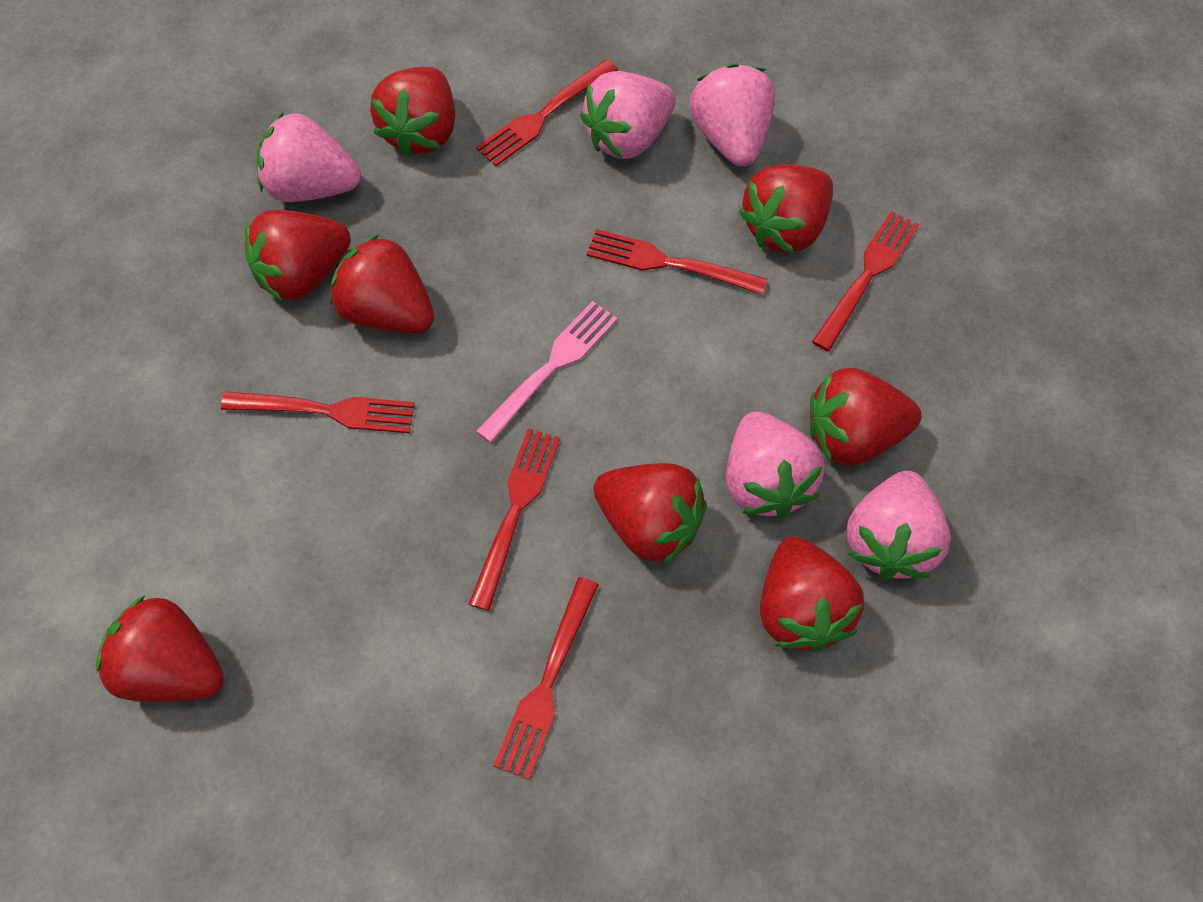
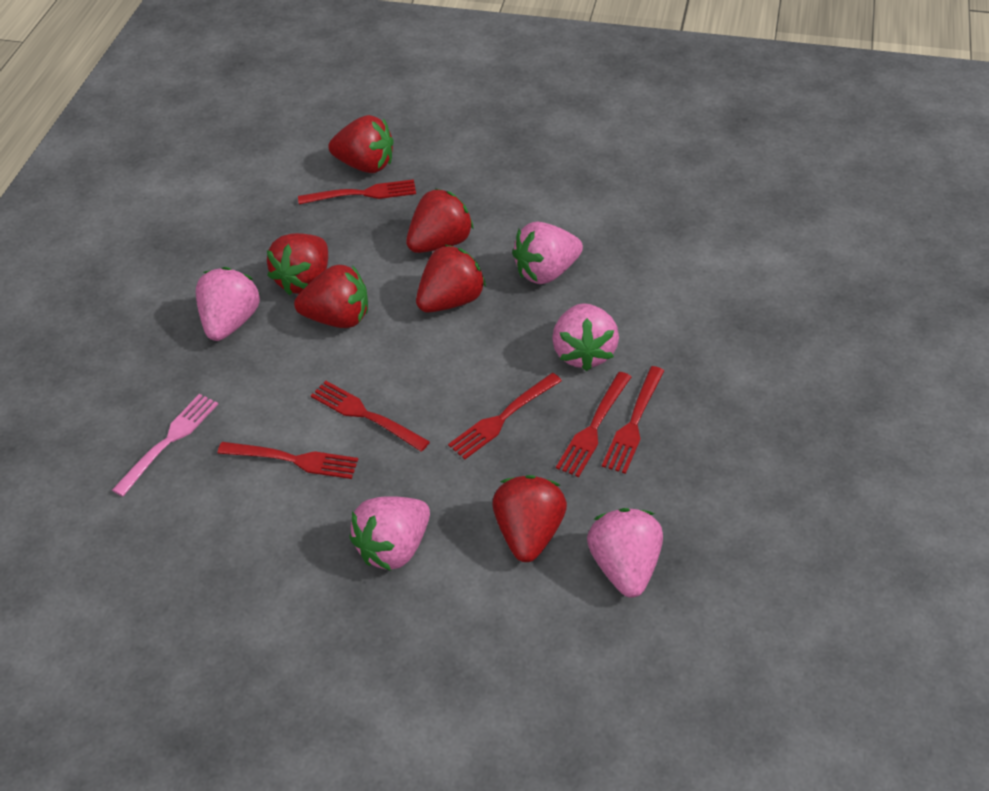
red strawberry: 8 -> 6

